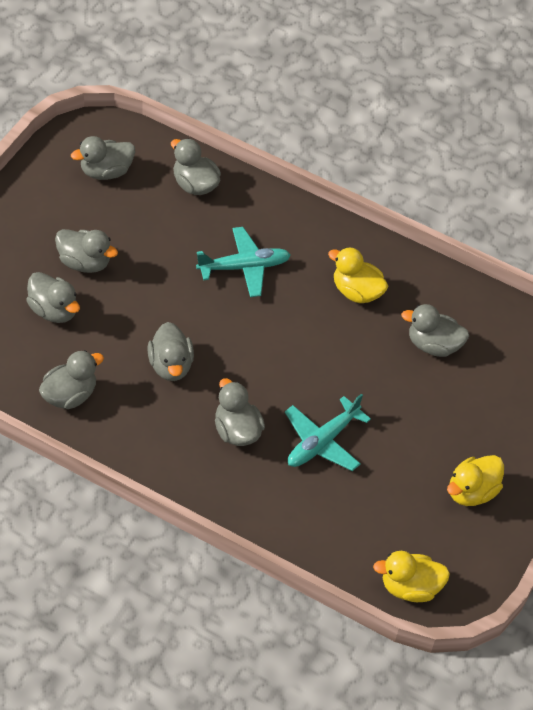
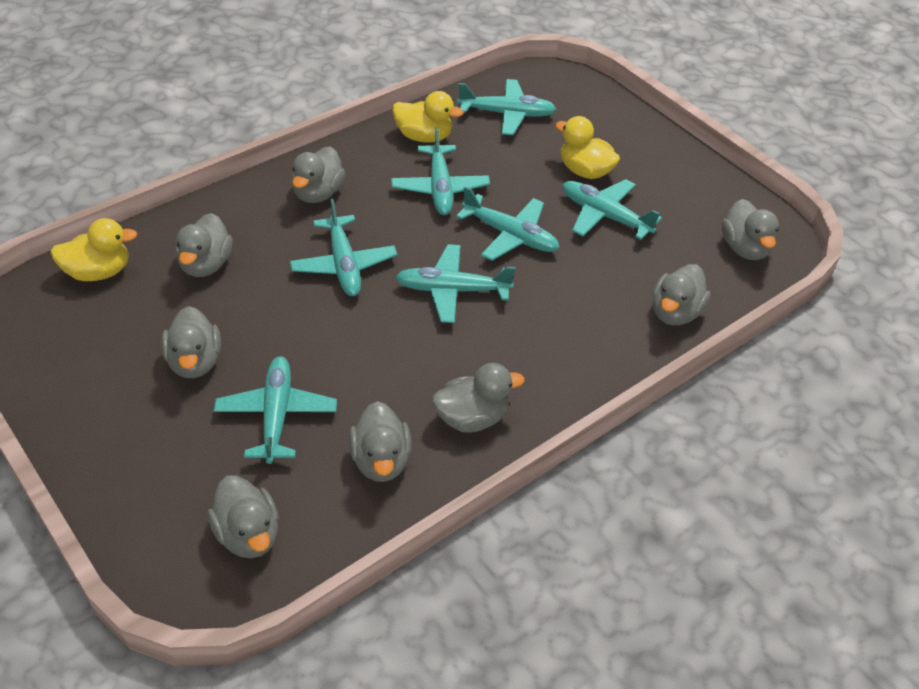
turquoise plane: 2 -> 7

